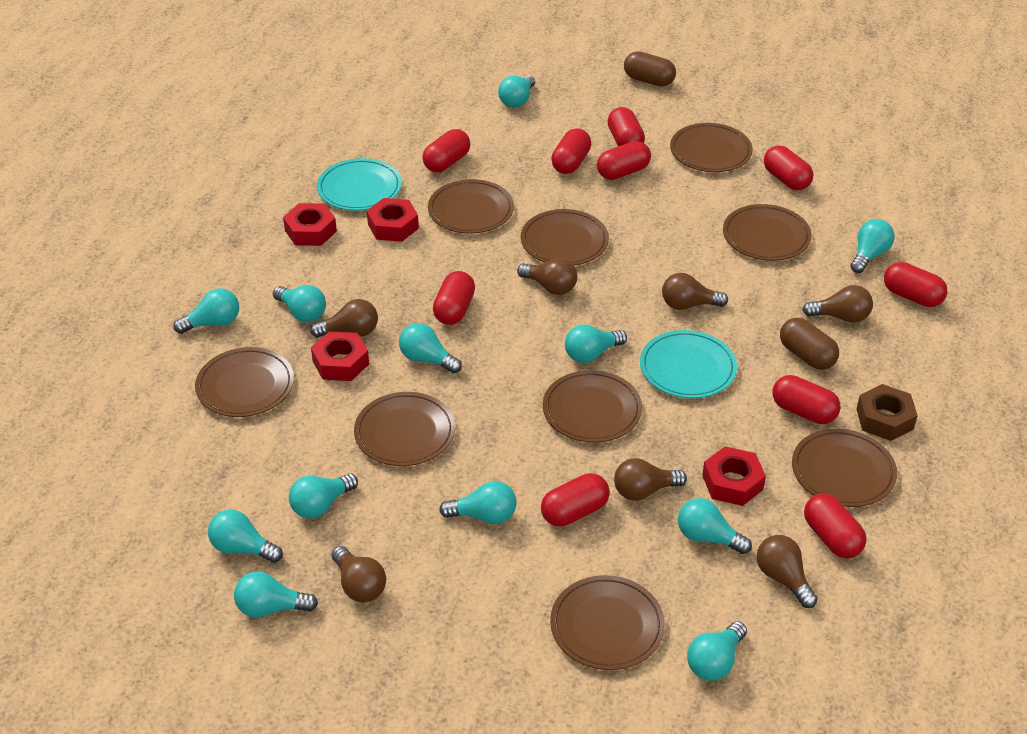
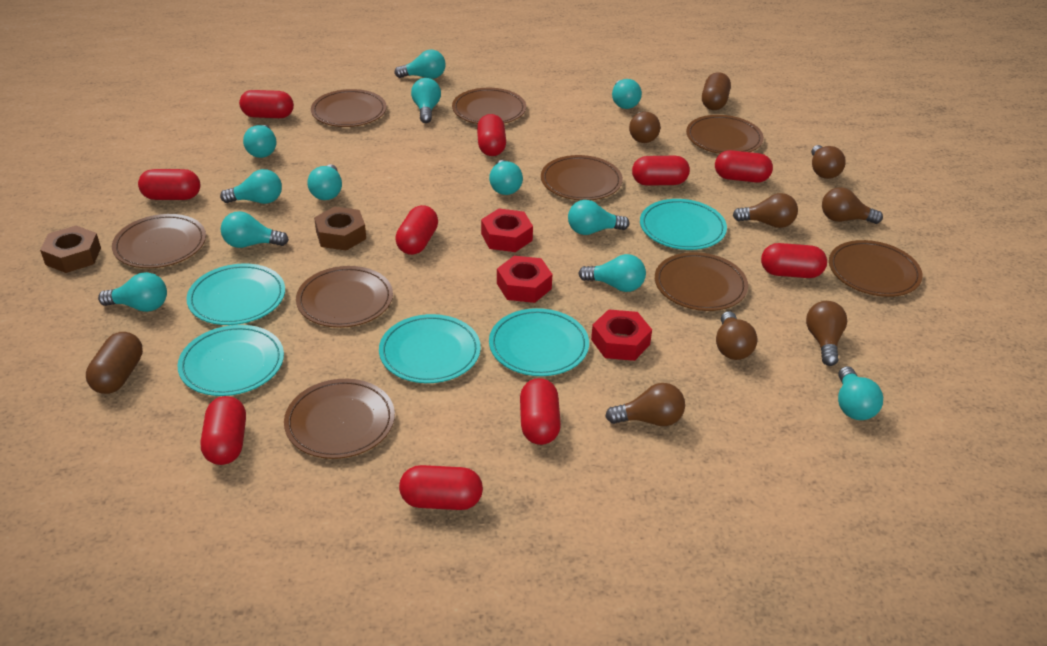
brown nut: 1 -> 2
red nut: 4 -> 3
turquoise plate: 2 -> 5

